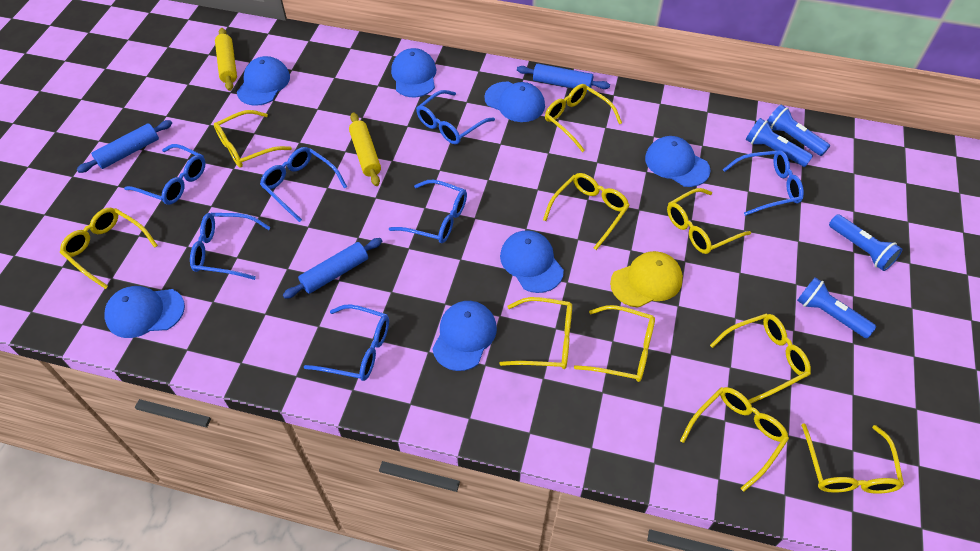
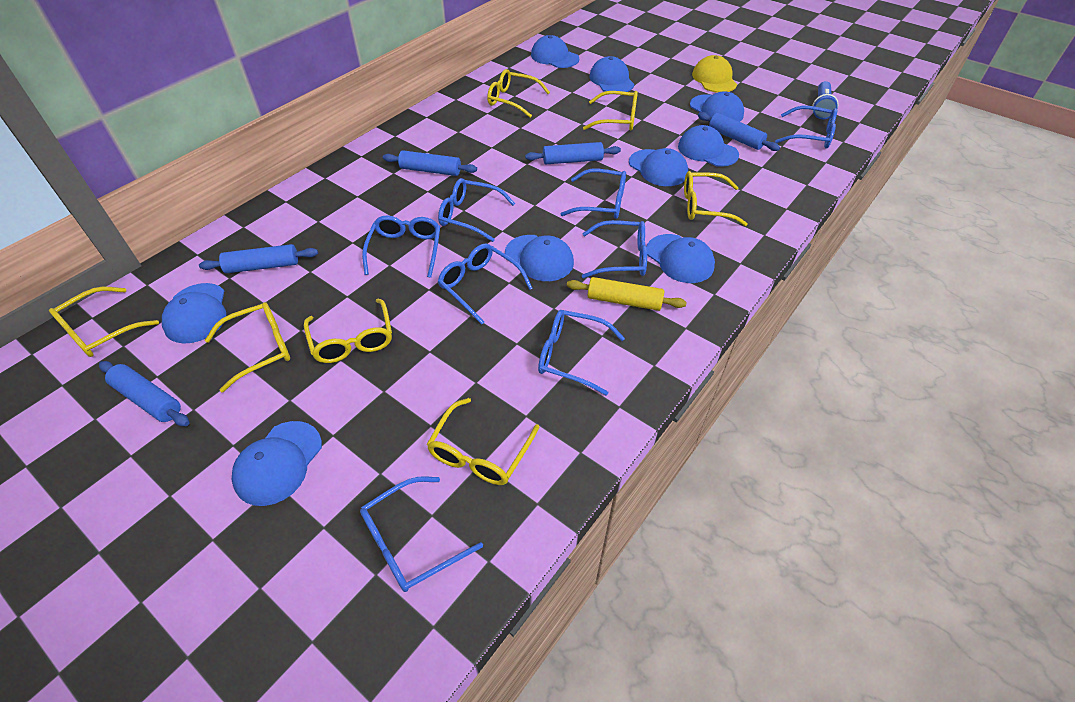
blue cap: 7 -> 9
blue flashlight: 4 -> 1
blue glasses: 7 -> 8
blue rolling pin: 3 -> 5
yellow glasses: 10 -> 7
yellow rolling pin: 2 -> 1

